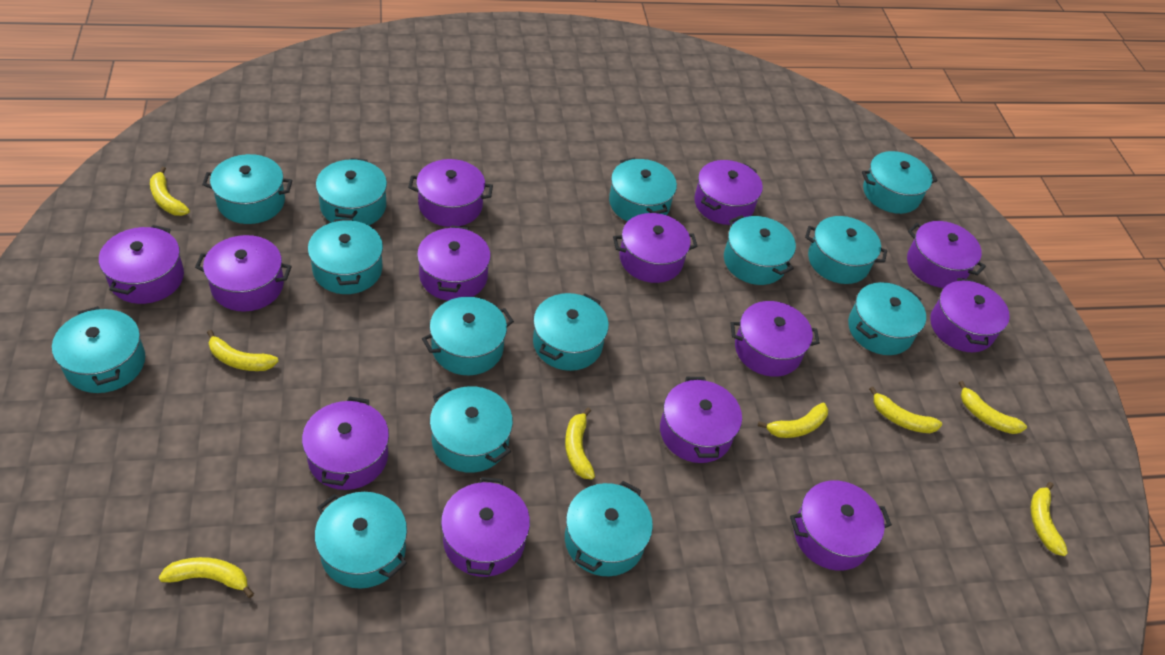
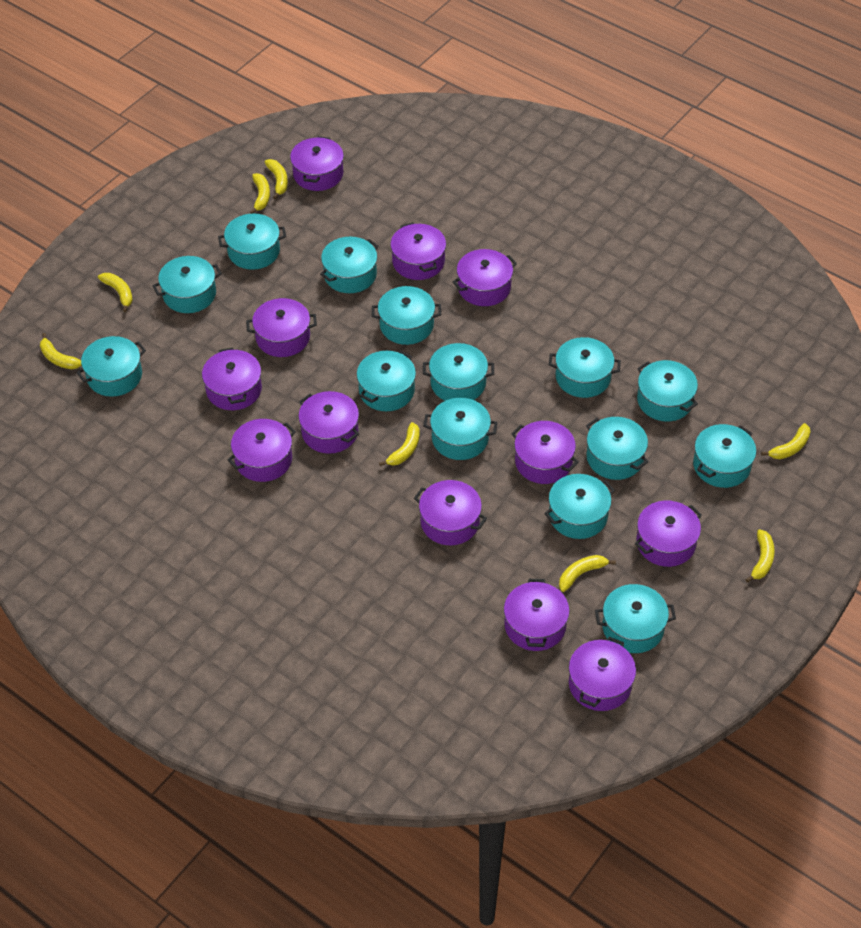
purple pot: 13 -> 12

